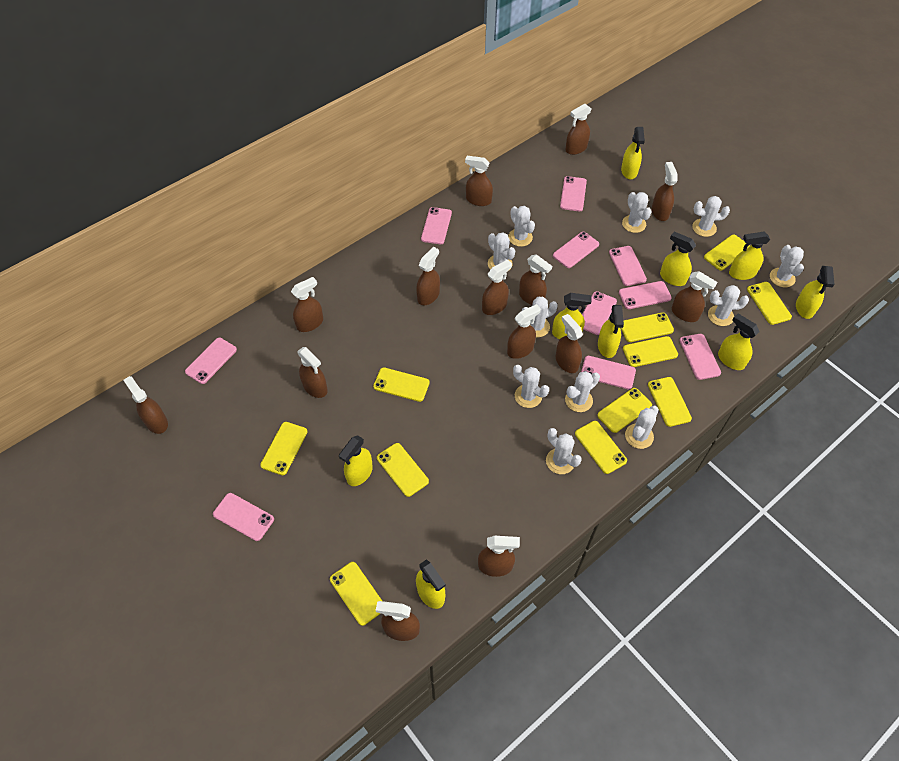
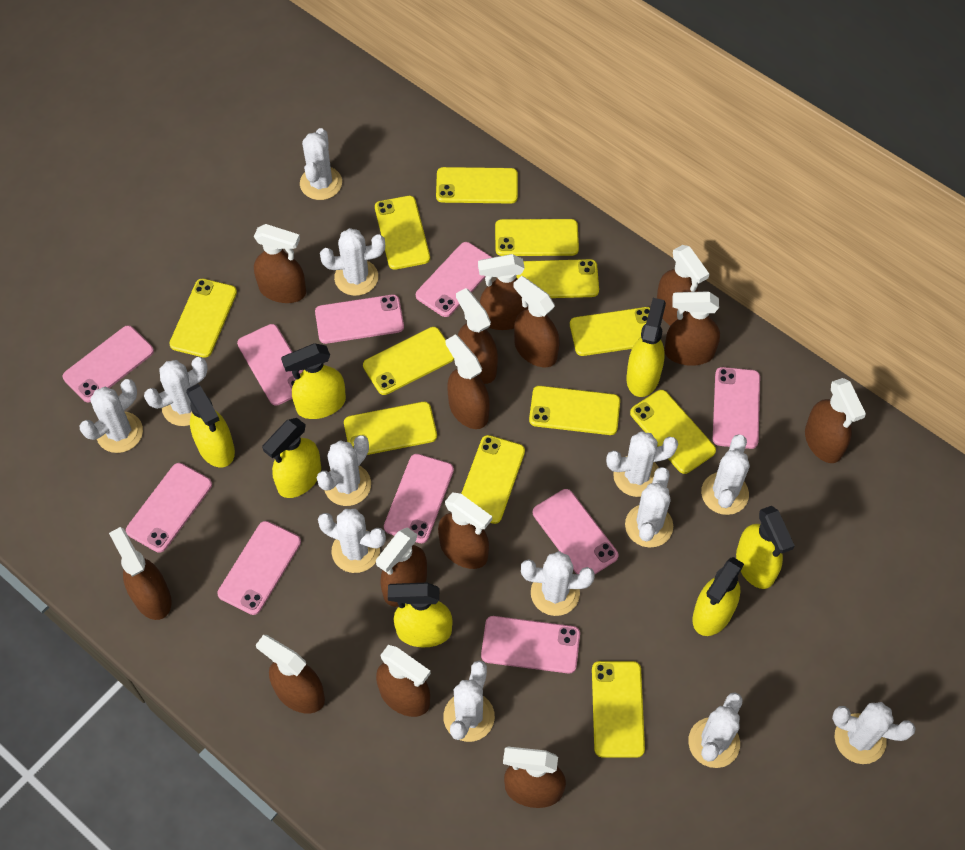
white cactus: 11 -> 13
yellow phone: 11 -> 12
yellow spray bottle: 9 -> 7

